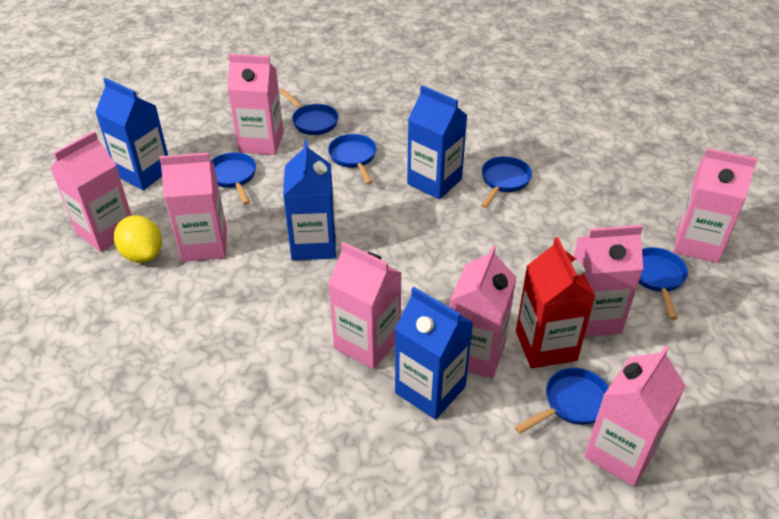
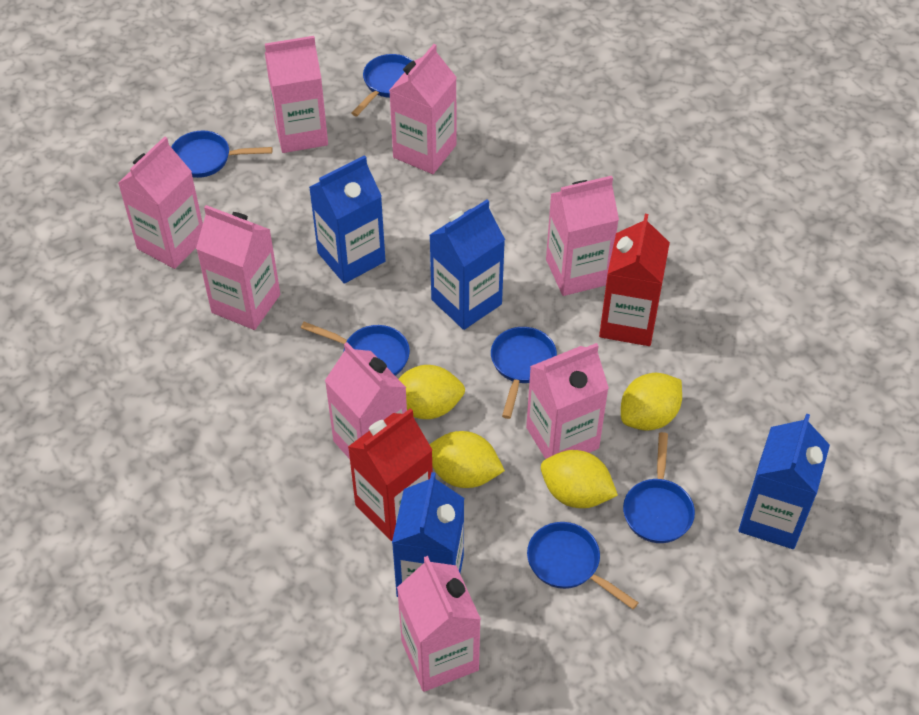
red carton: 1 -> 2
yellow lemon: 1 -> 4

